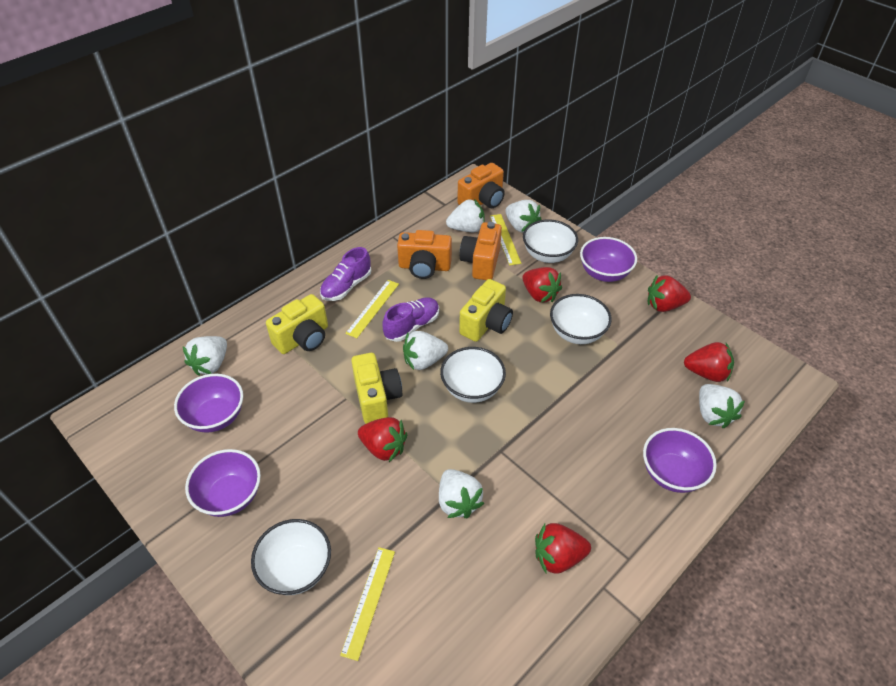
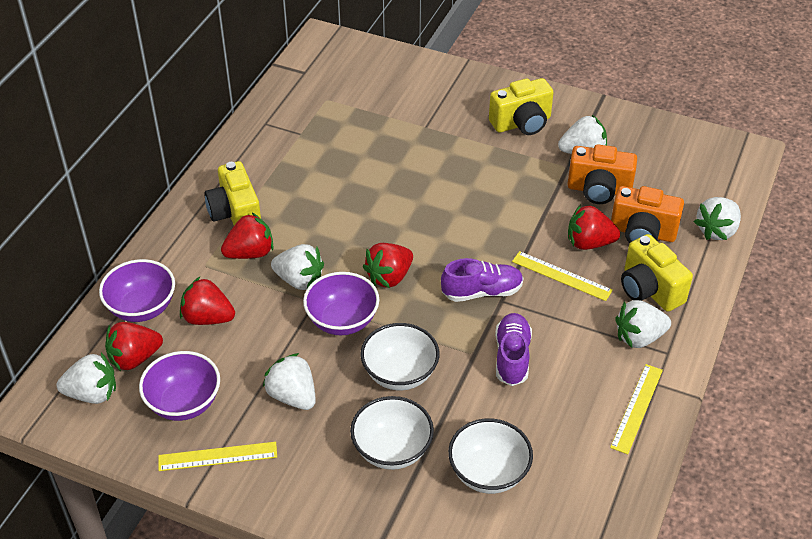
orange camera: 3 -> 2
purple bowl: 4 -> 3
white bowl: 4 -> 3

